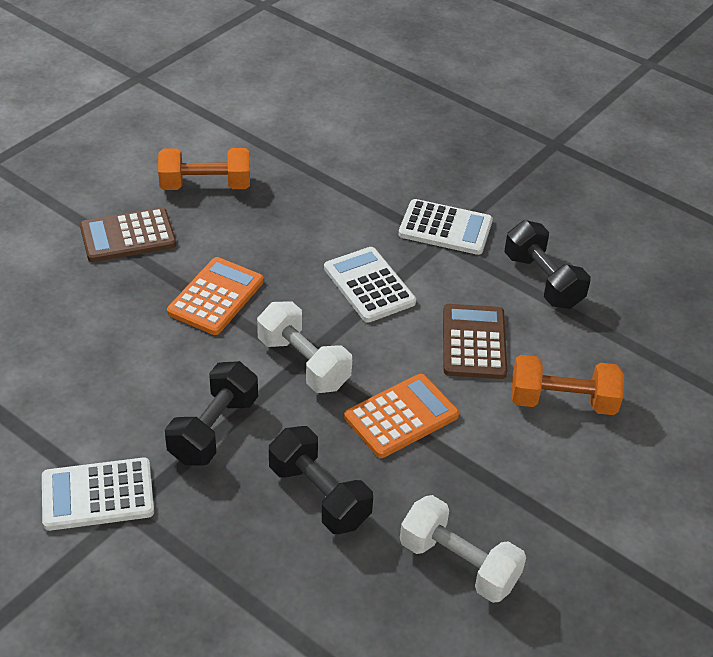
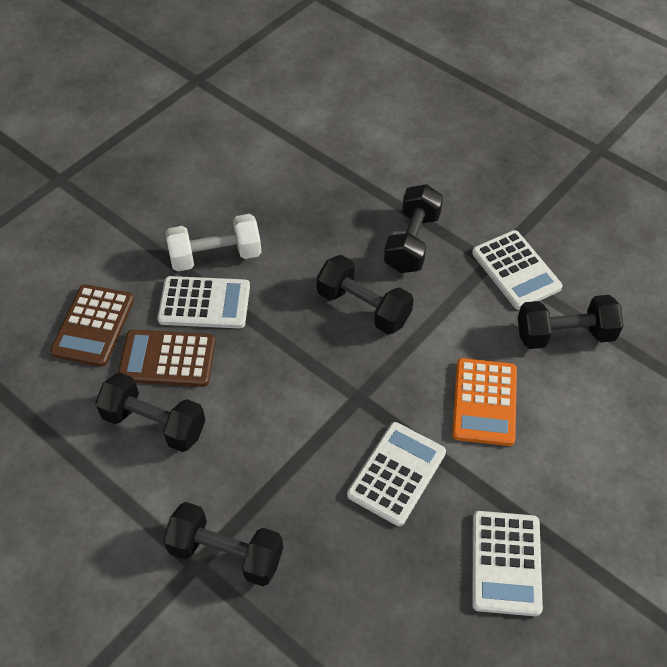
black dumbbell: 3 -> 5
orange calculator: 2 -> 1
orange dumbbell: 2 -> 0
white calculator: 3 -> 4
white dumbbell: 2 -> 1

